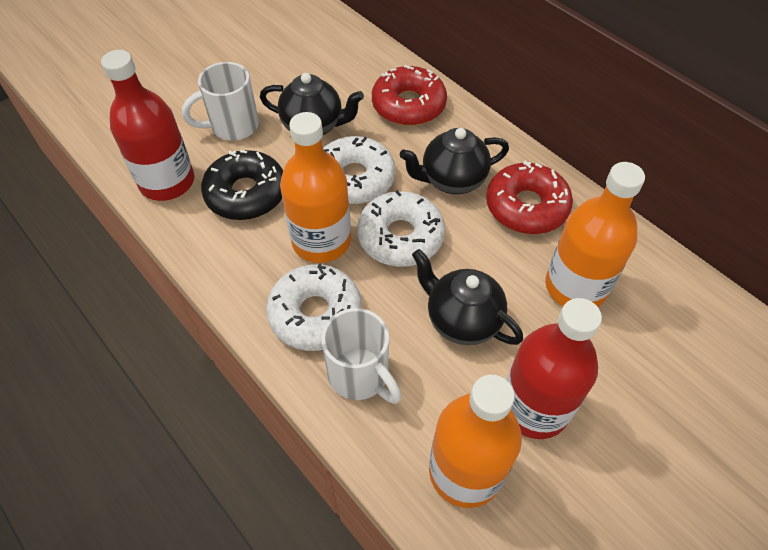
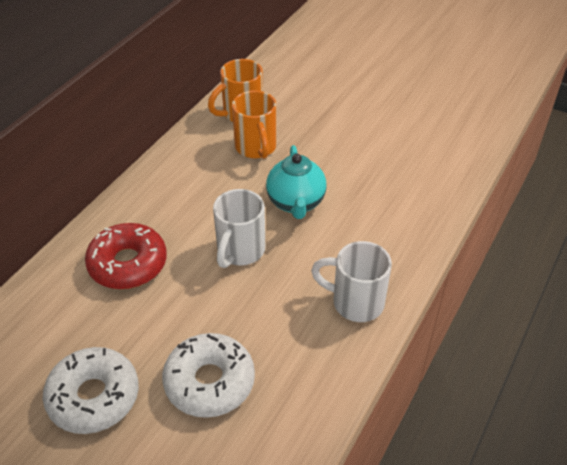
black donut: 1 -> 0
black teapot: 3 -> 0
orange bottle: 3 -> 0
orange mug: 0 -> 2
red bottle: 2 -> 0
red donut: 2 -> 1
turquoise teapot: 0 -> 1
white donut: 3 -> 2

